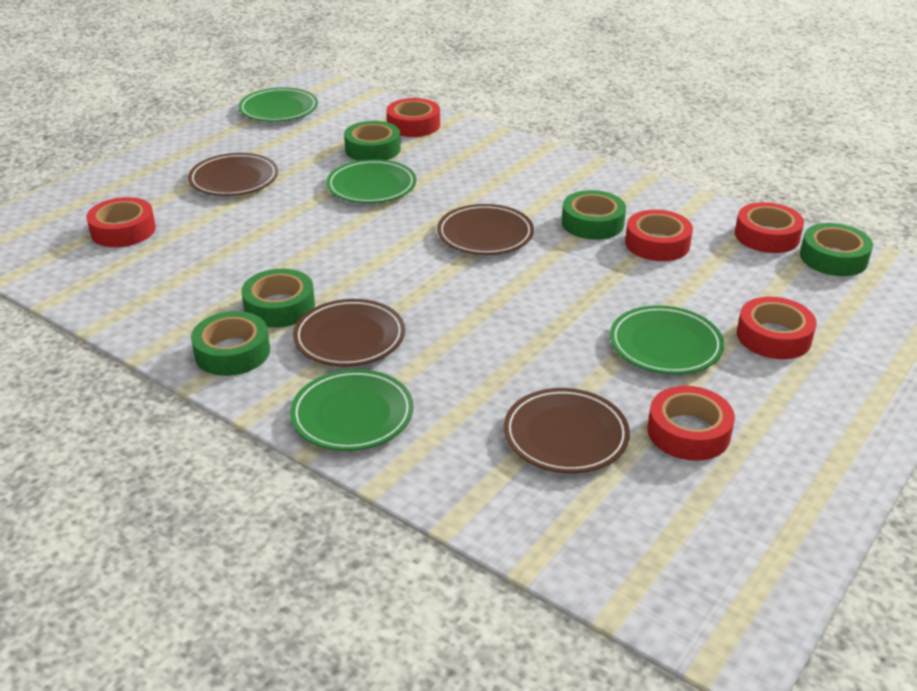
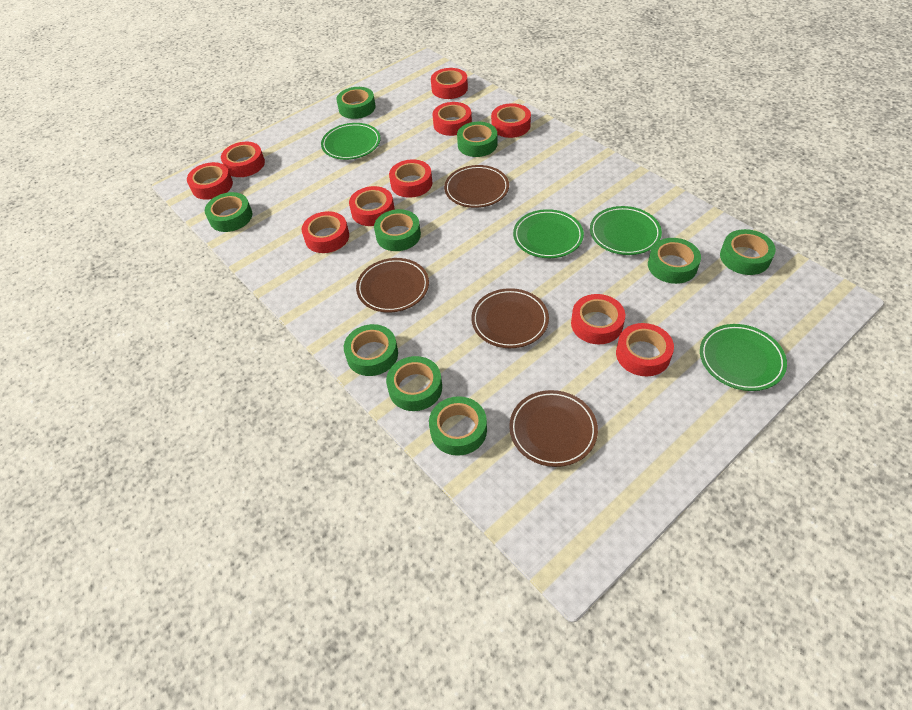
green tape: 5 -> 9
red tape: 6 -> 10

